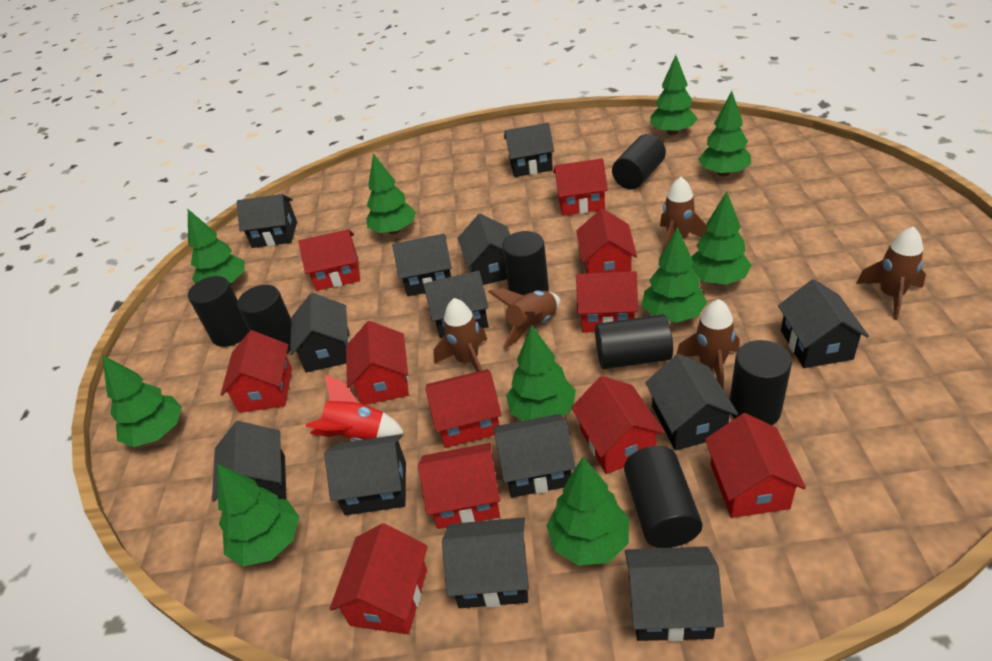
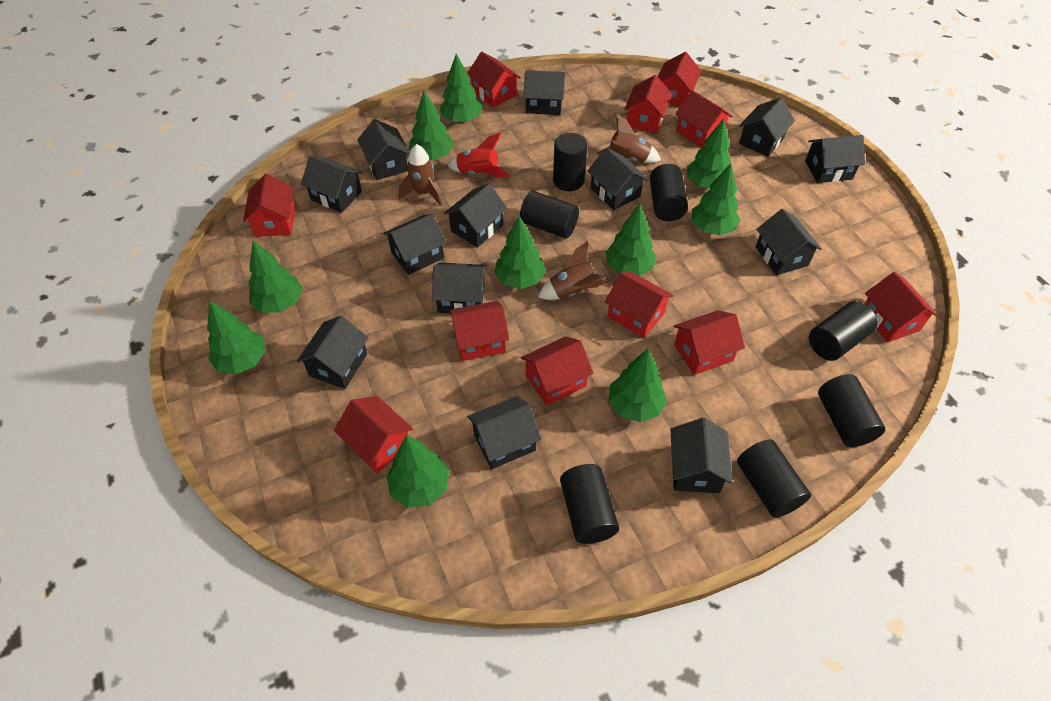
brown rocket: 5 -> 3

